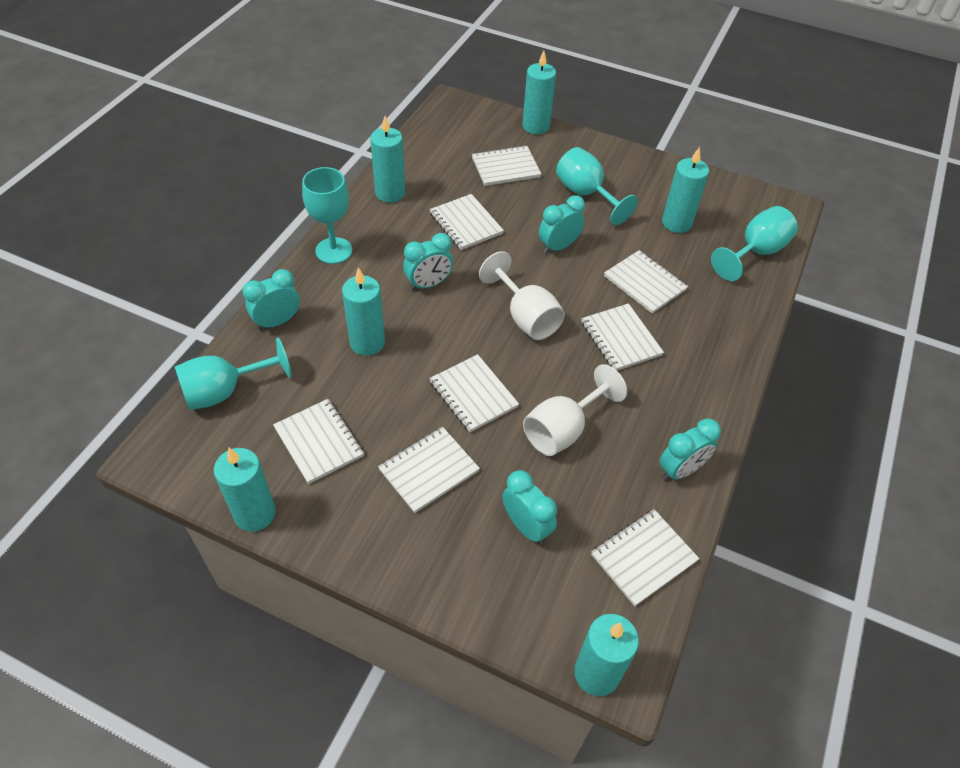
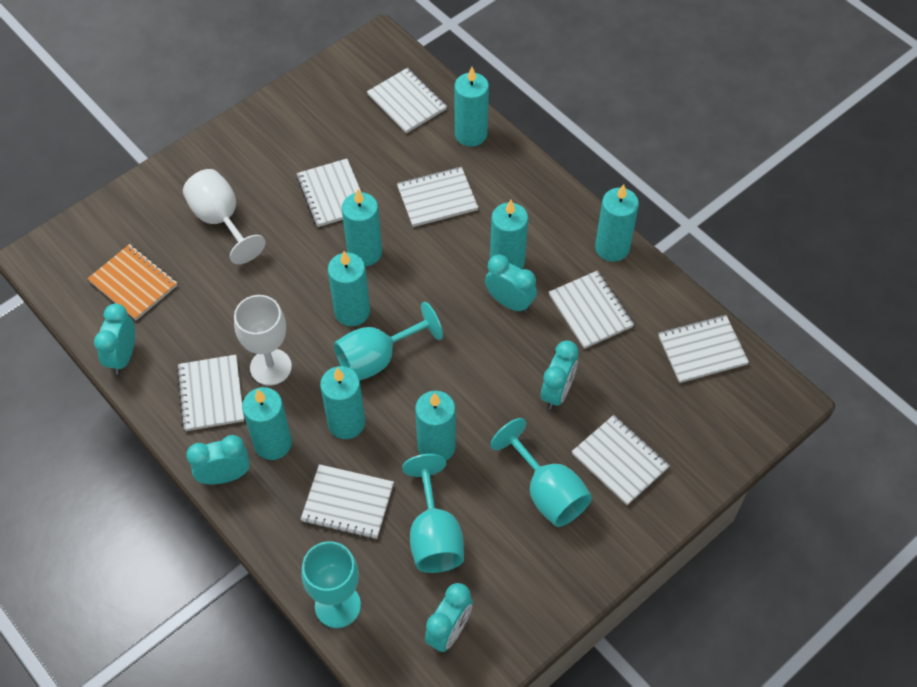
orange notebook: 0 -> 1
turquoise candle: 6 -> 8

